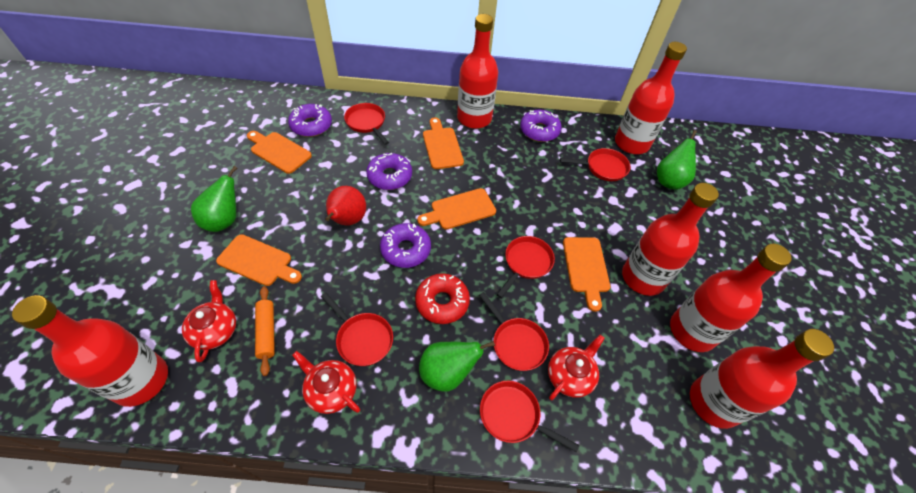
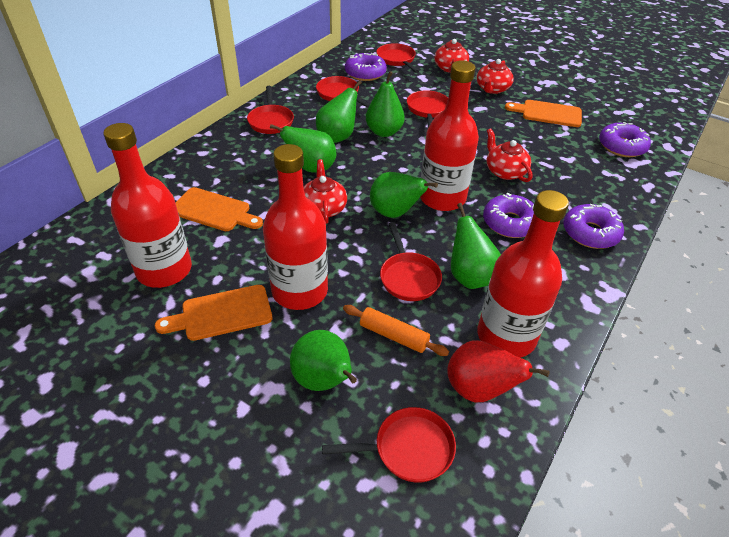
green pear: 3 -> 6
orange cutting board: 5 -> 3
red bottle: 6 -> 4
red donut: 1 -> 0
red teapot: 3 -> 4

